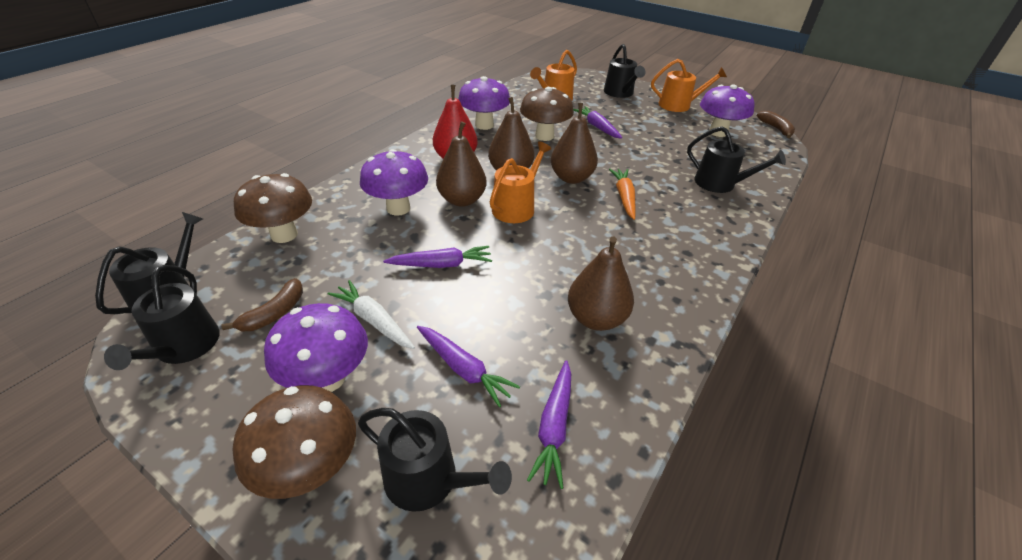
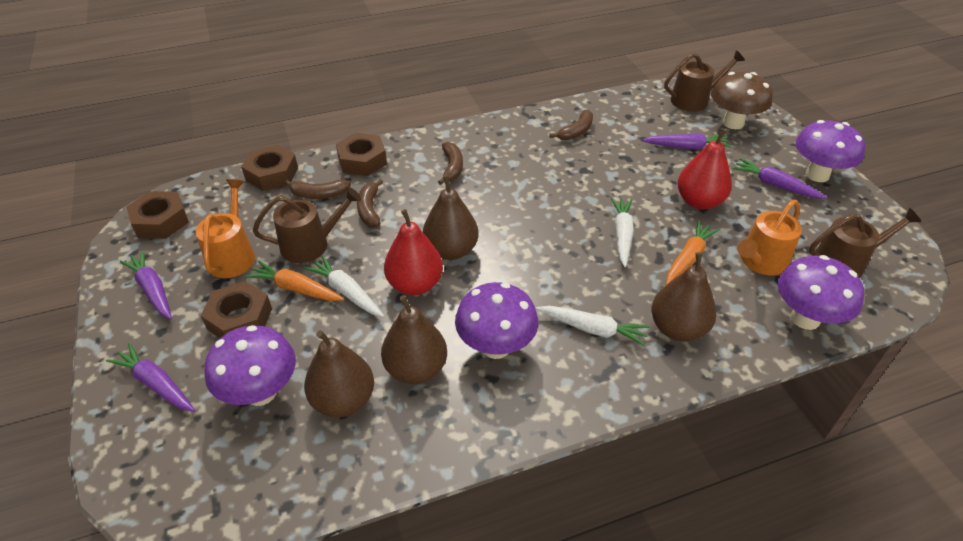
black watering can: 5 -> 0
brown banana: 2 -> 4
brown mushroom: 3 -> 1
brown nut: 0 -> 4
brown watering can: 0 -> 3
orange carrot: 1 -> 2
orange watering can: 3 -> 2
red pear: 1 -> 2
white carrot: 1 -> 3

